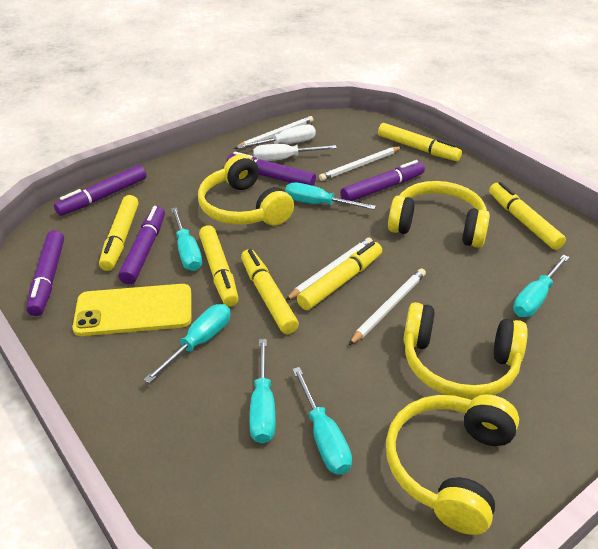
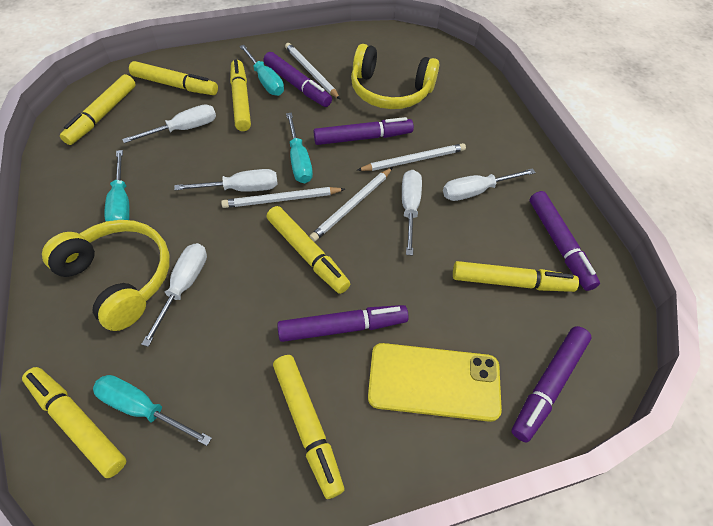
turquoise screwdriver: 6 -> 4
white screwdriver: 2 -> 5
yellow headphones: 4 -> 2
yellow marker: 6 -> 7

